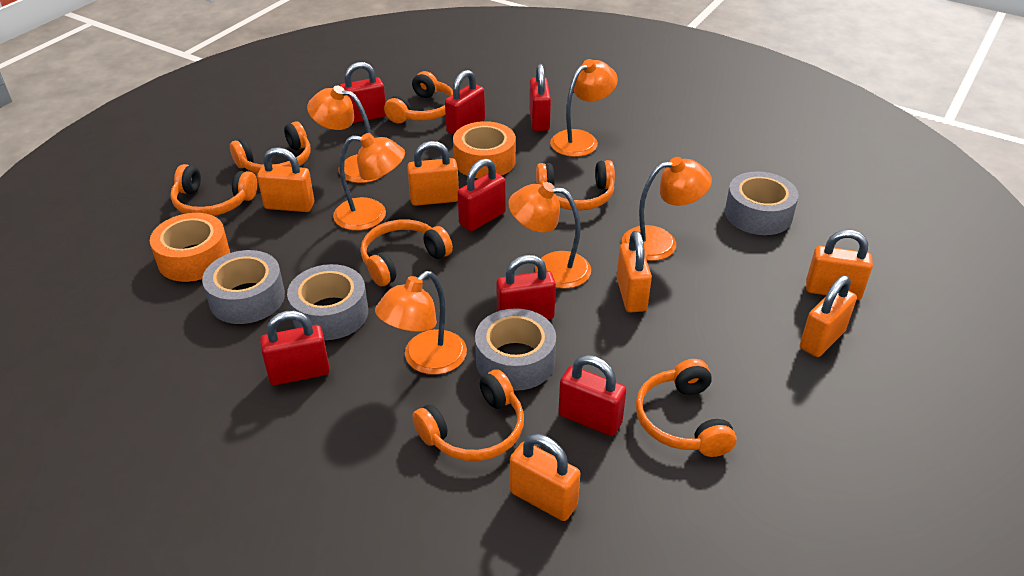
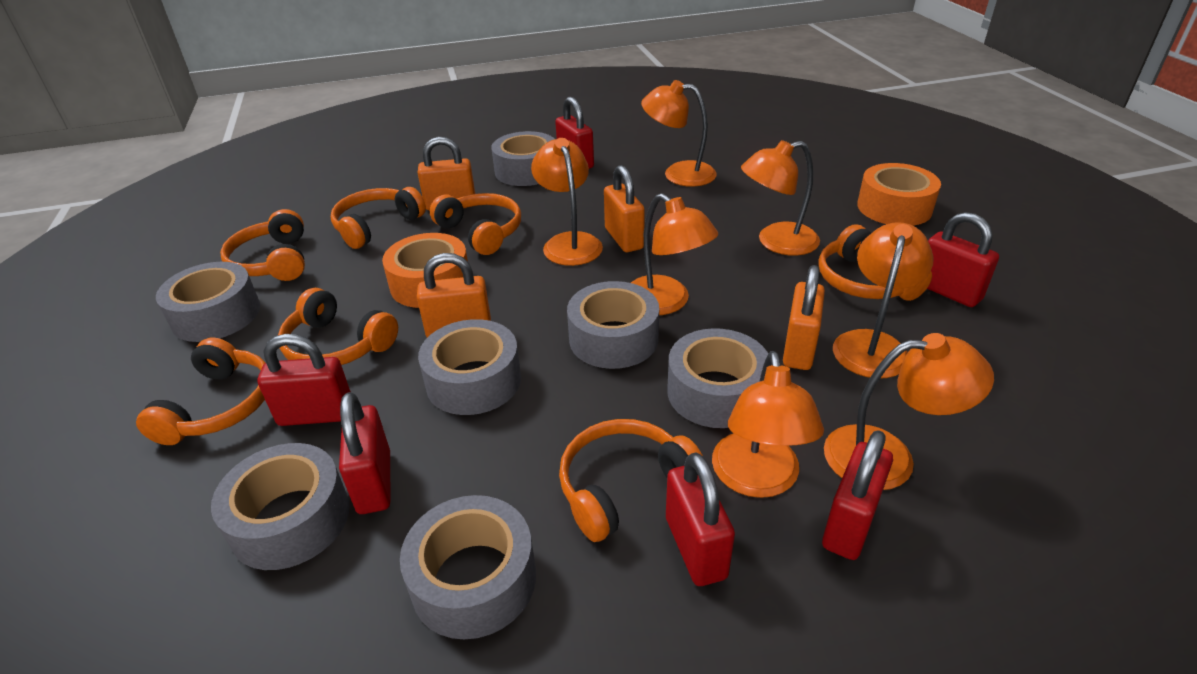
grey tape: 4 -> 7
orange lamp: 6 -> 7
orange padlock: 6 -> 4
red padlock: 7 -> 6

